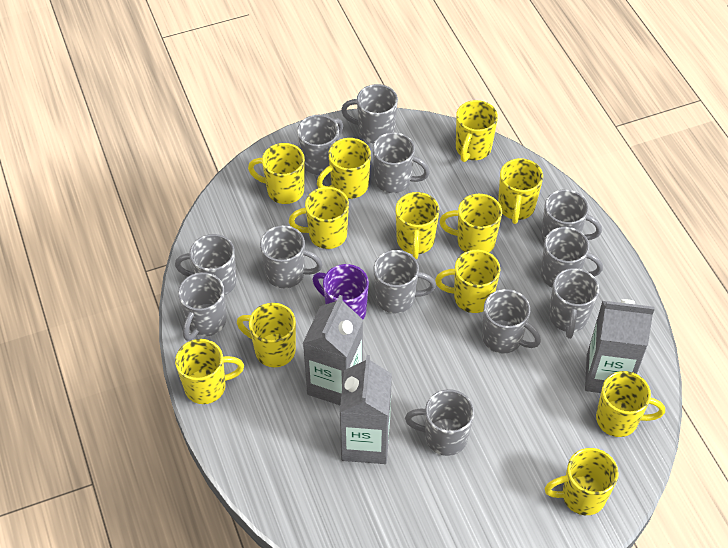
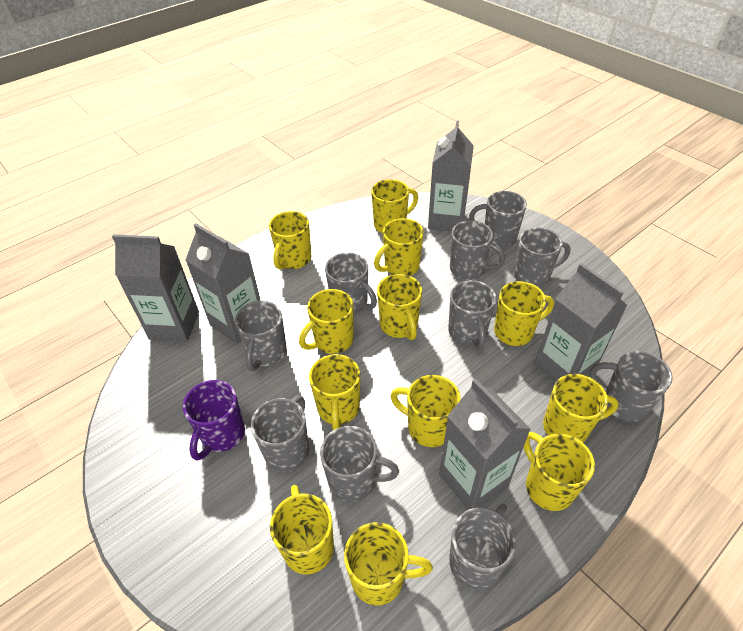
grey carton: 3 -> 5
grey mug: 12 -> 10

